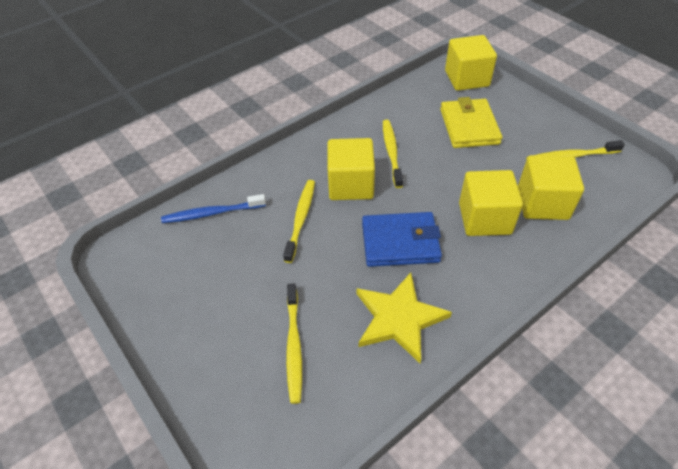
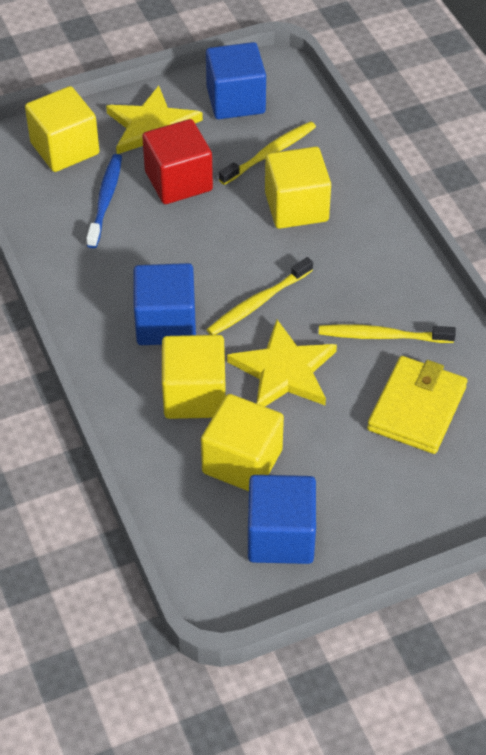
blue cube: 0 -> 3
blue wallet: 1 -> 0
red cube: 0 -> 1
yellow star: 1 -> 2
yellow toothbrush: 4 -> 3

